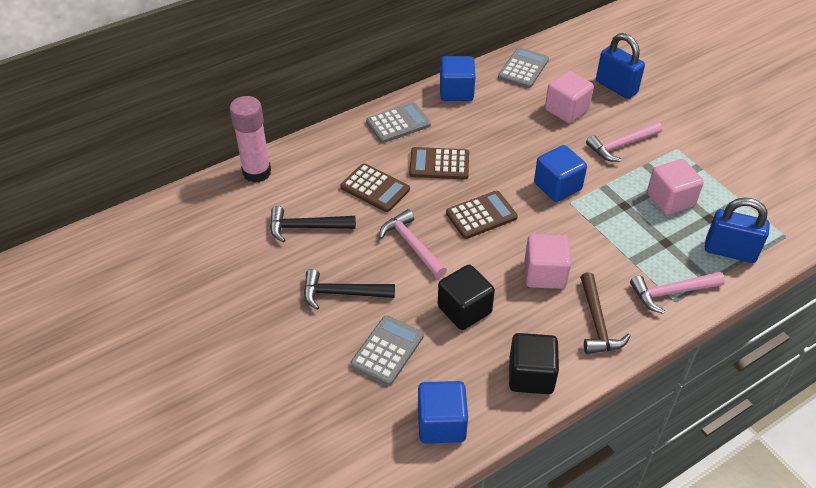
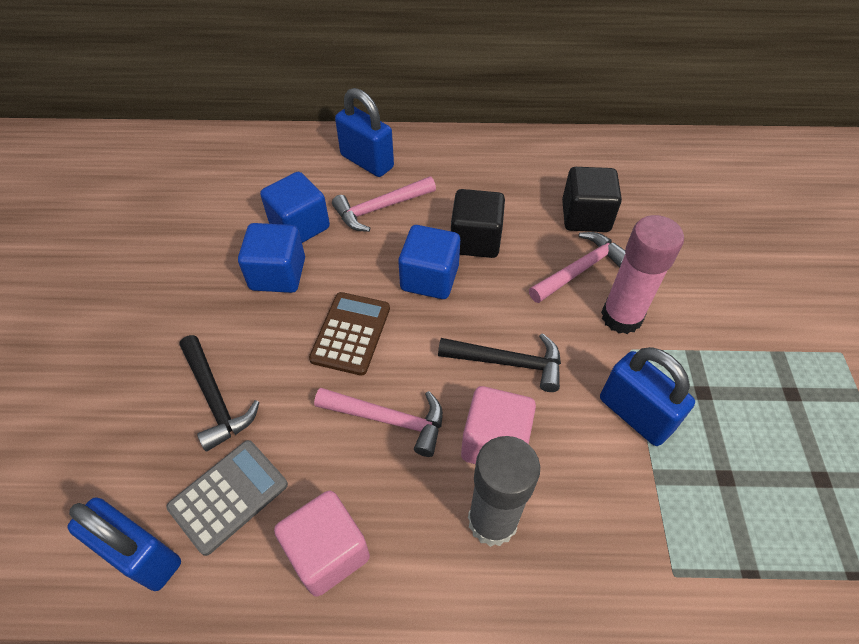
blue padlock: 2 -> 3
brown calculator: 3 -> 1
brown hammer: 1 -> 0
grey calculator: 3 -> 1
grey glue stick: 0 -> 1
pink cube: 3 -> 2

